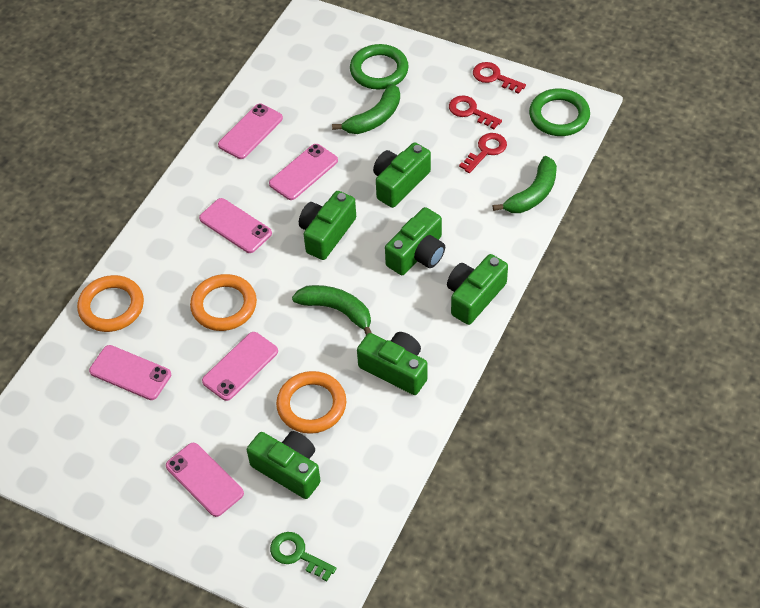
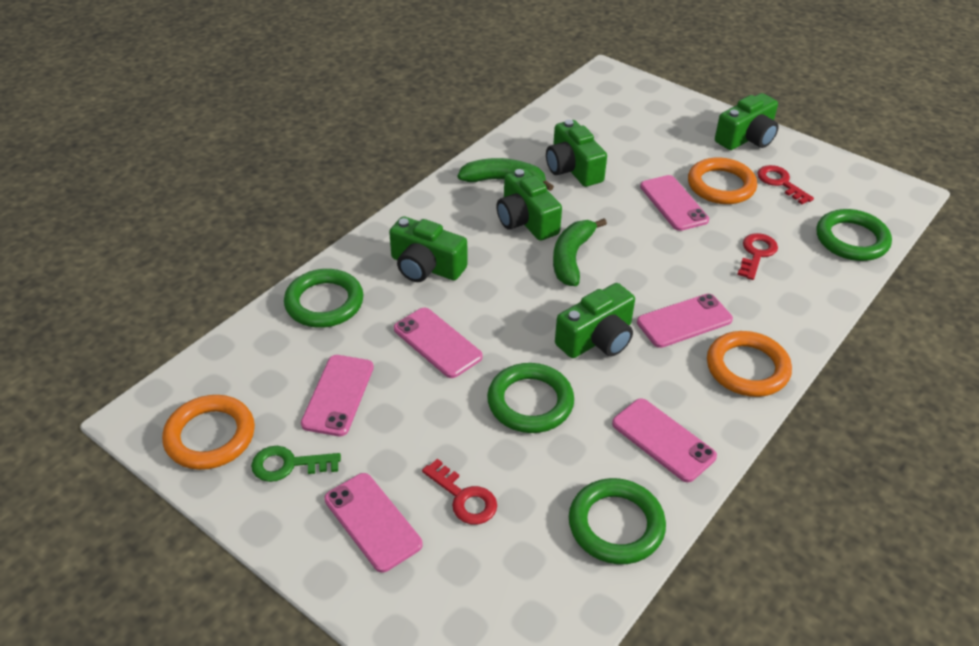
green banana: 3 -> 2
green camera: 6 -> 5
green ring: 2 -> 4

